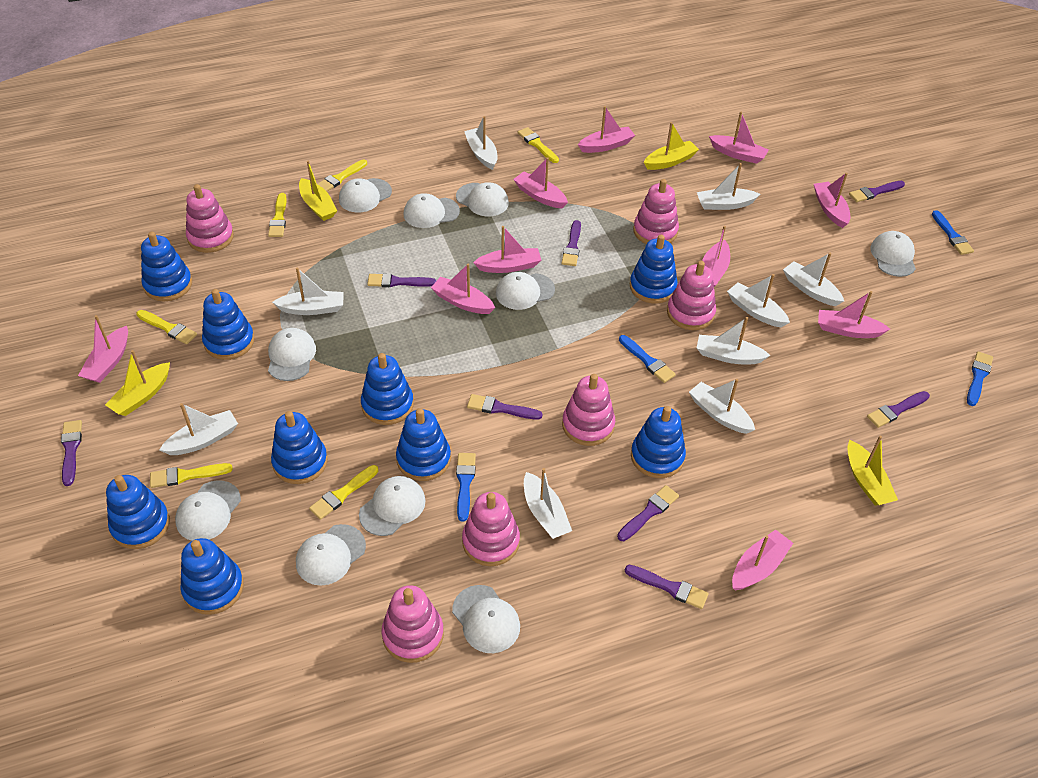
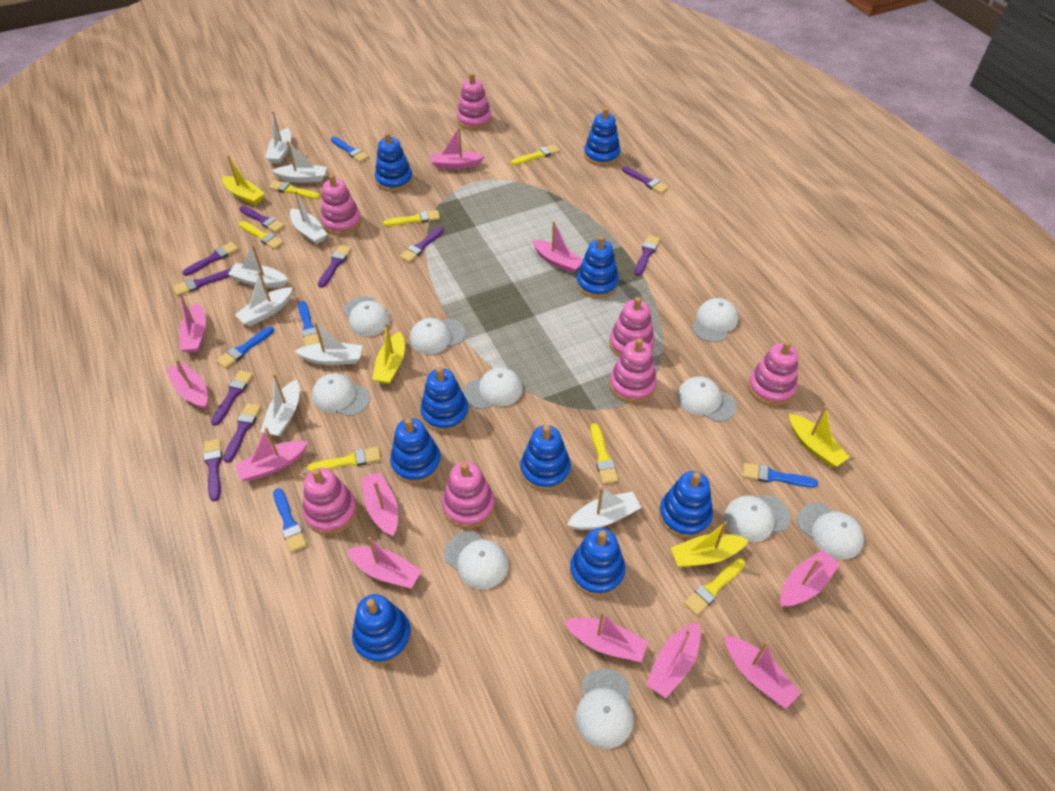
blue brush: 4 -> 5
pink boat: 10 -> 11
pink stacking toy: 6 -> 7
purple brush: 8 -> 10
white boat: 9 -> 8
yellow brush: 6 -> 7

